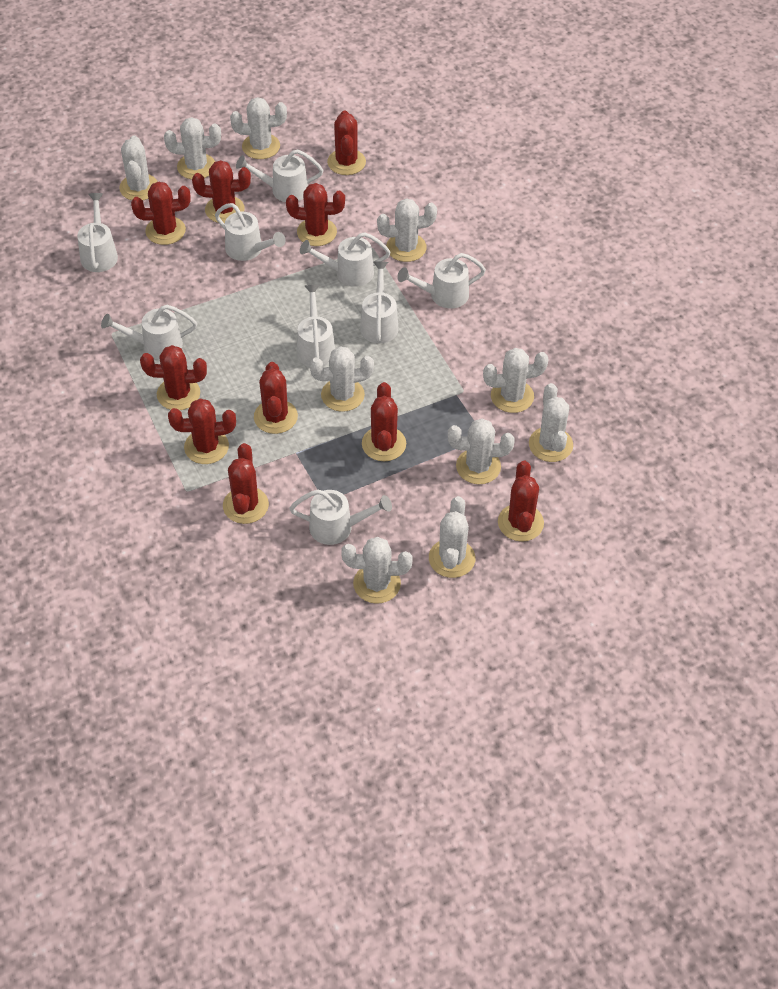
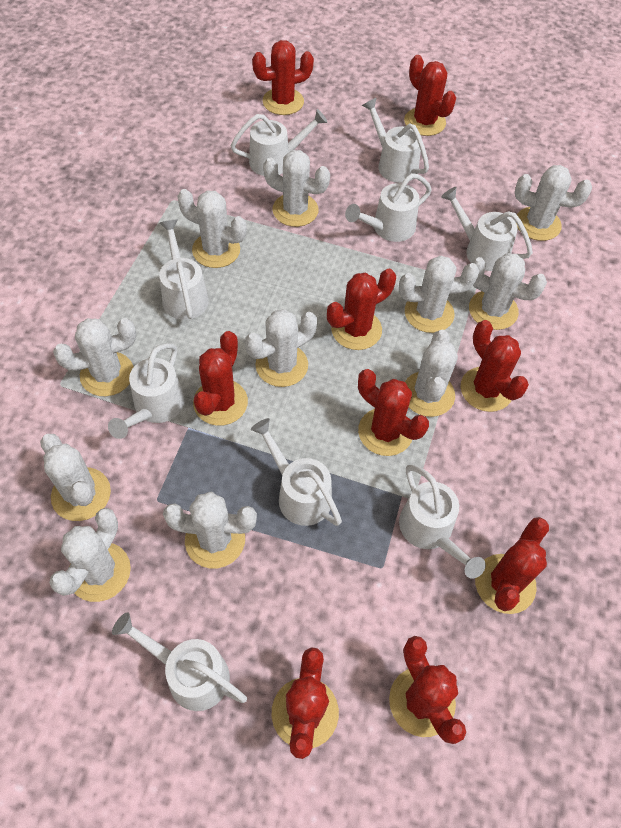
red cactus: 10 -> 9
white cactus: 10 -> 11

